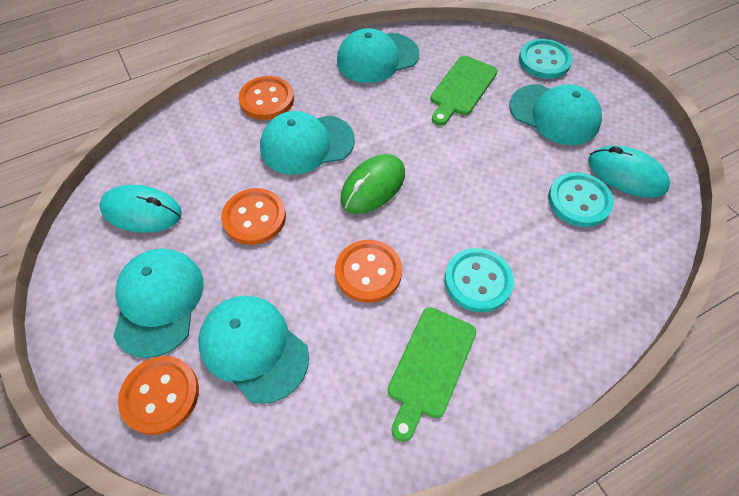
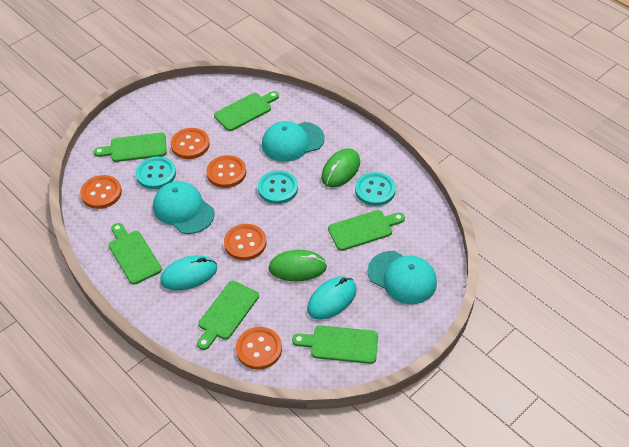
green cutting board: 2 -> 6
green mouse: 1 -> 2
orange button: 4 -> 5
turquoise cap: 5 -> 3

